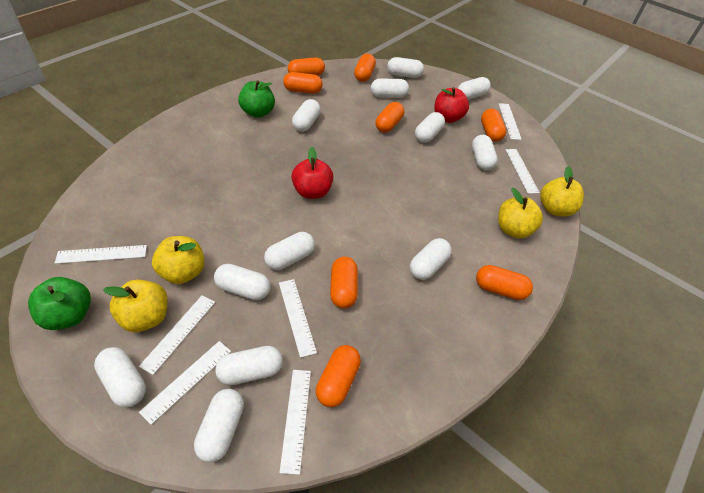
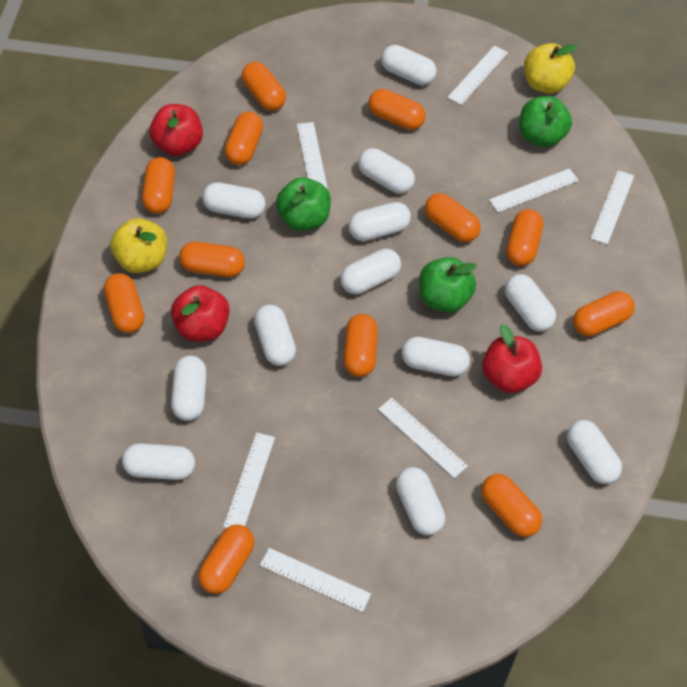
green apple: 2 -> 3
orange capsule: 8 -> 12
red apple: 2 -> 3
yellow apple: 4 -> 2

